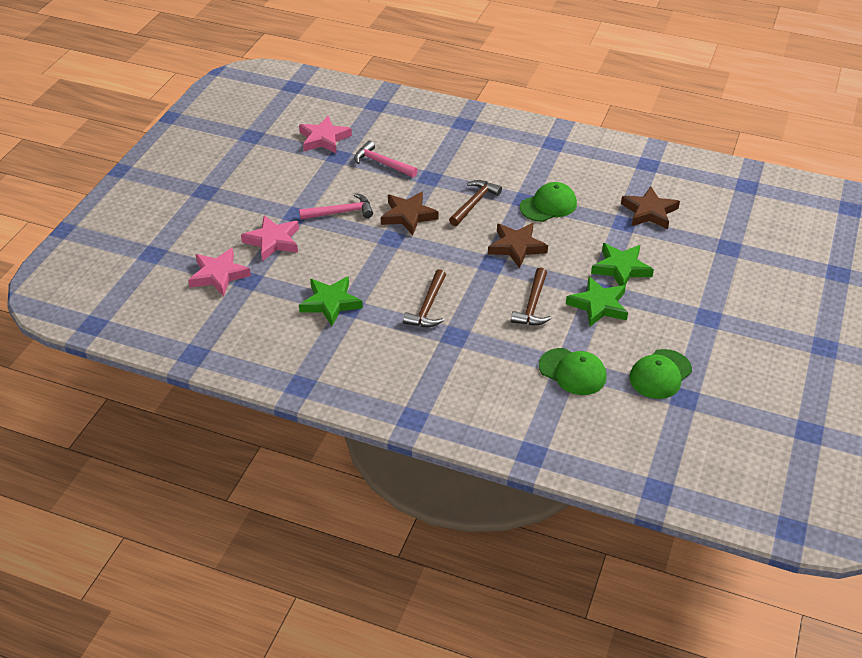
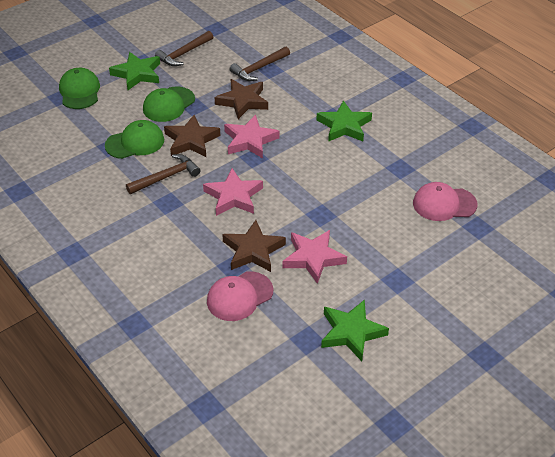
pink cap: 0 -> 2
pink hammer: 2 -> 0

